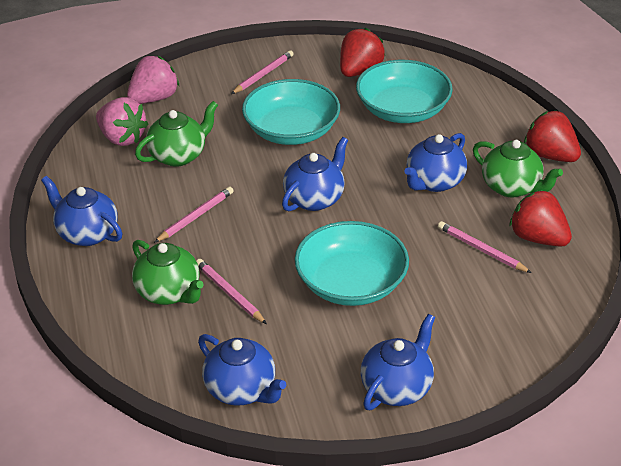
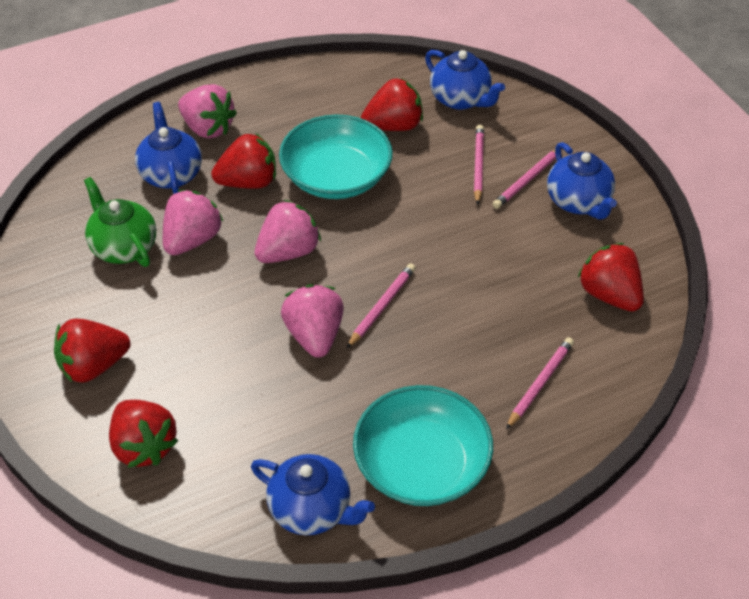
blue teapot: 5 -> 4
green teapot: 3 -> 1
pink strawberry: 2 -> 4
red strawberry: 3 -> 5
turquoise bowl: 3 -> 2

